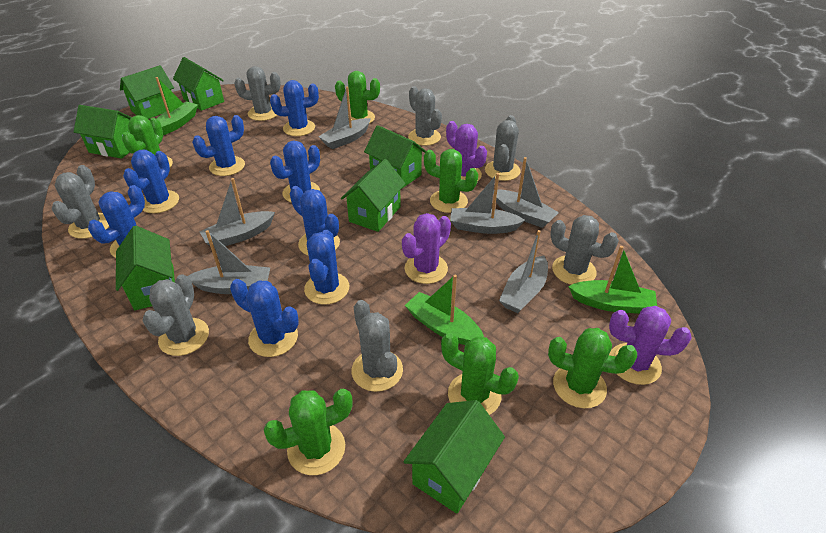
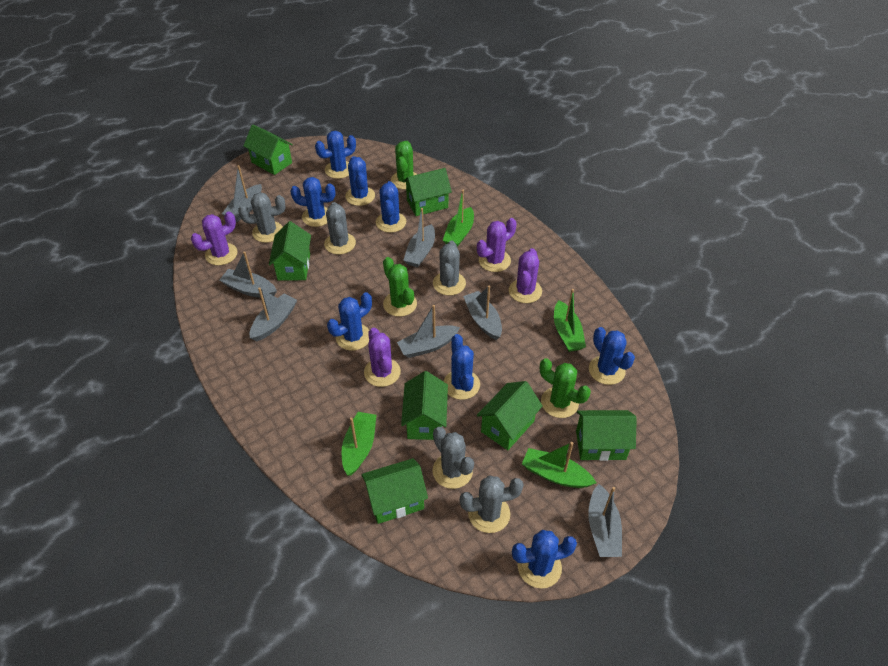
green boat: 3 -> 4
green cactus: 6 -> 3
grey boat: 6 -> 7
grey cactus: 7 -> 5
purple cactus: 3 -> 4

